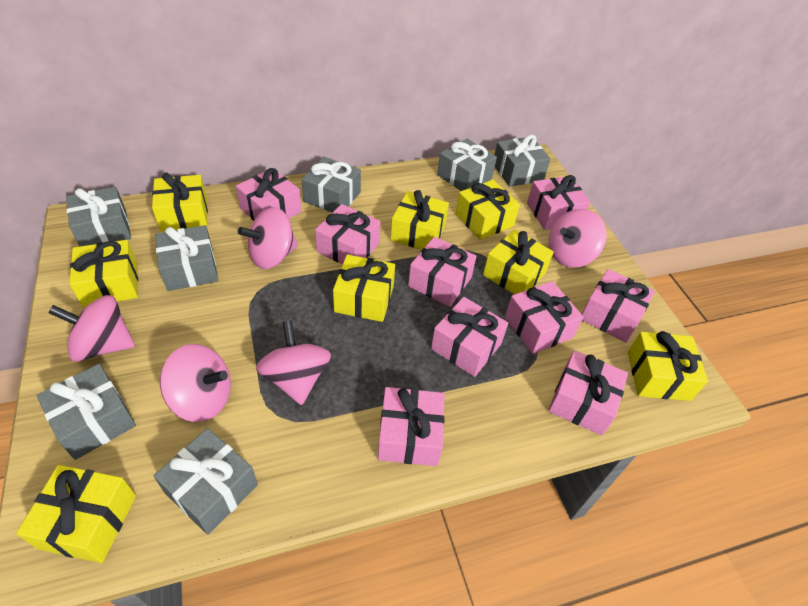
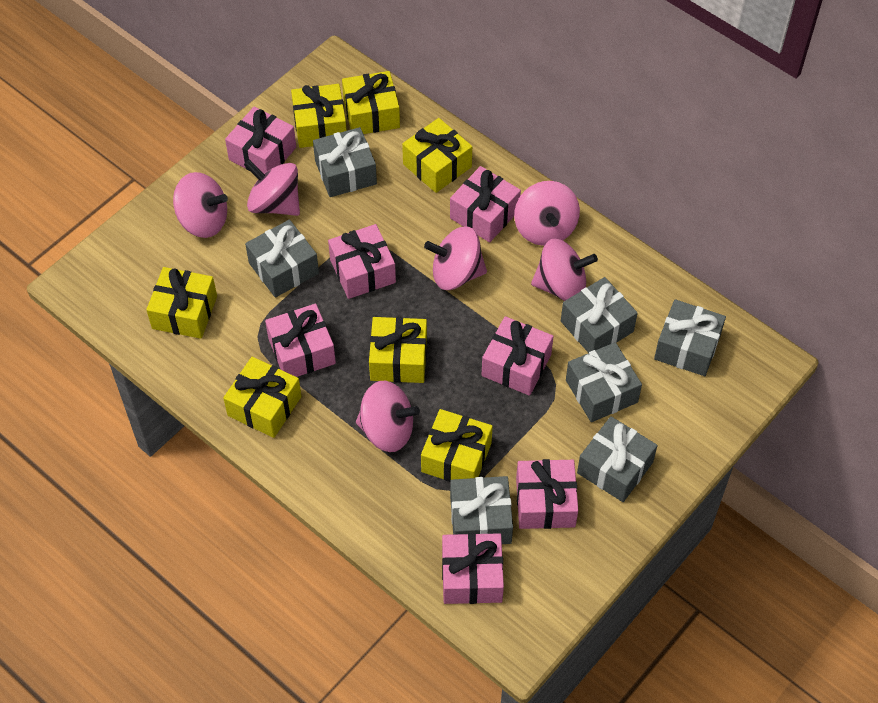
pink gift: 9 -> 7
pink spinning top: 5 -> 6
yellow gift: 8 -> 7

